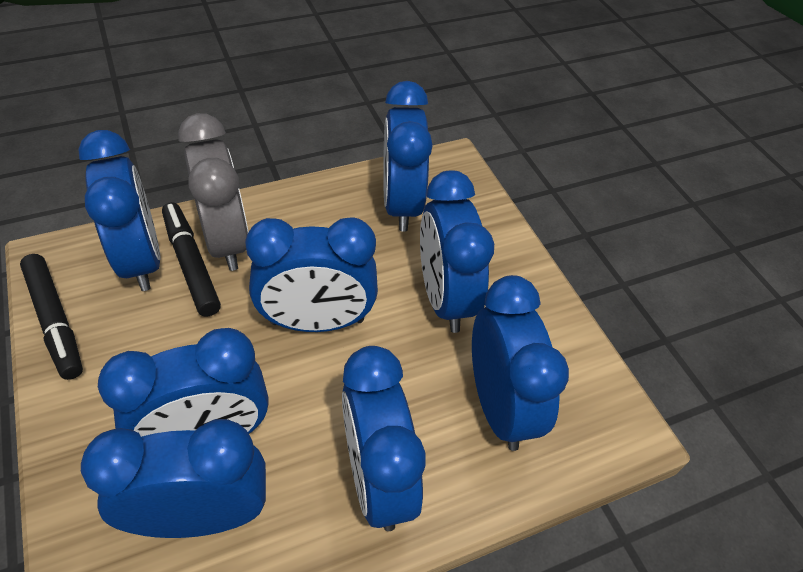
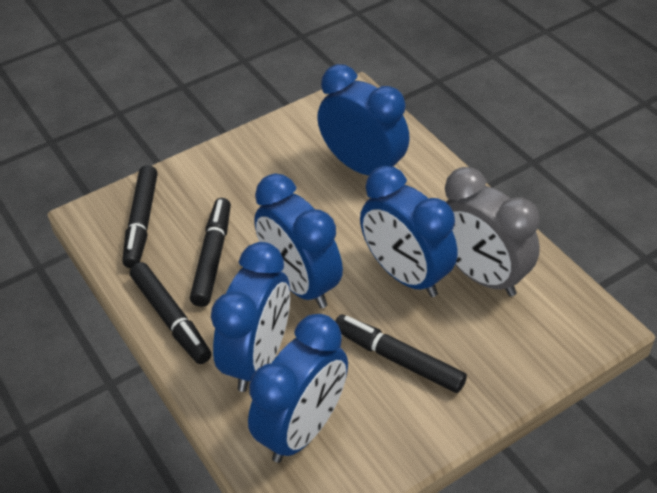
black marker: 2 -> 4
blue clock: 8 -> 5

